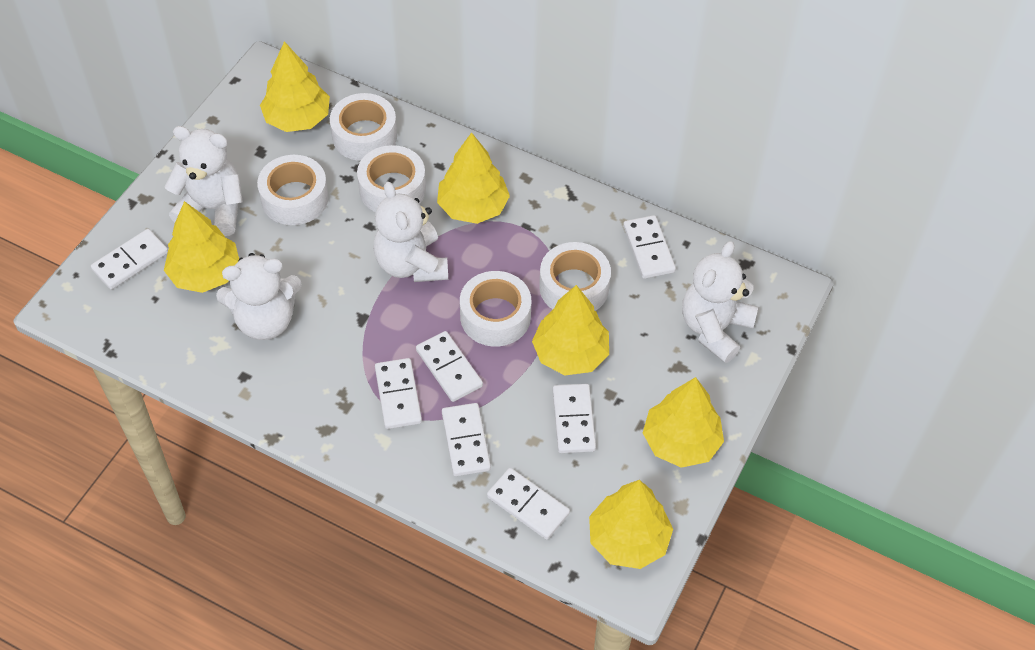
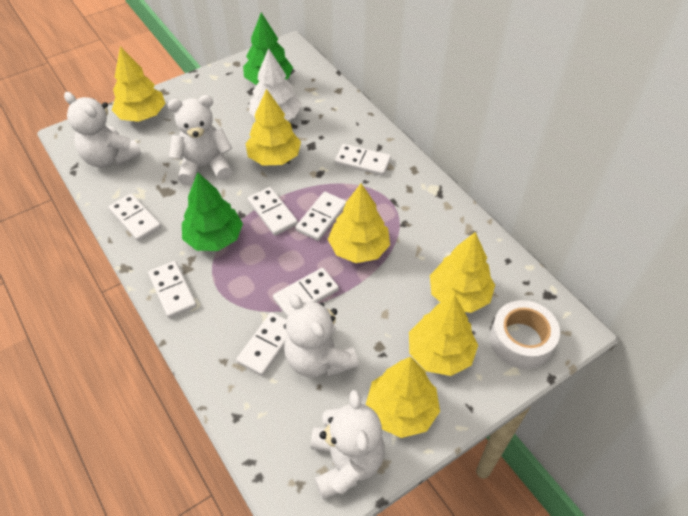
green tree: 0 -> 2
white tape: 5 -> 1
white tree: 0 -> 1

